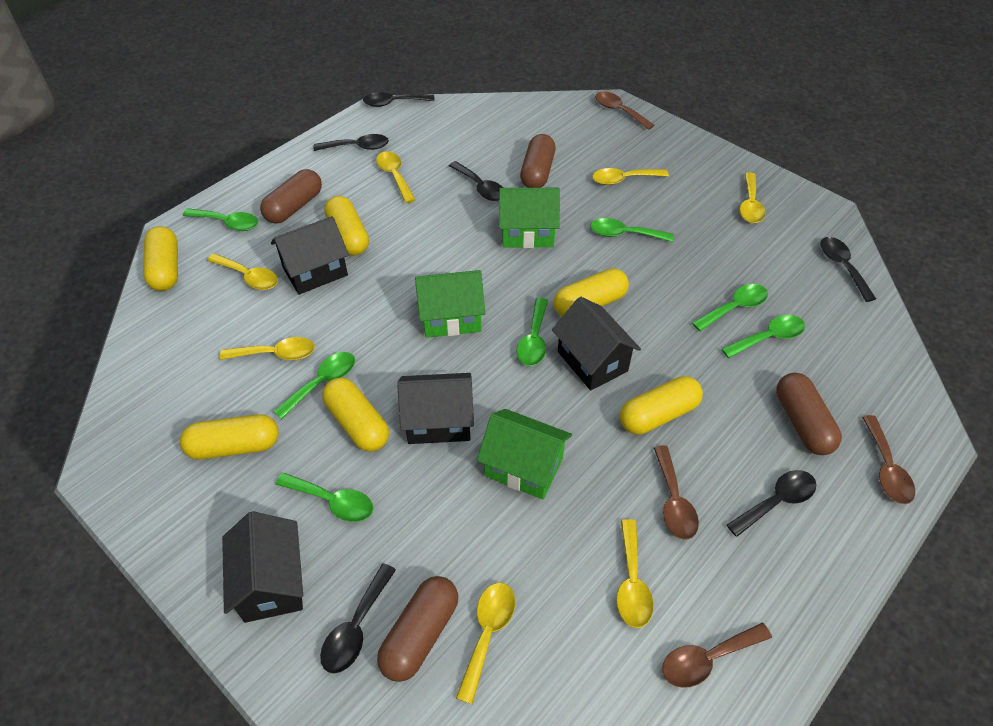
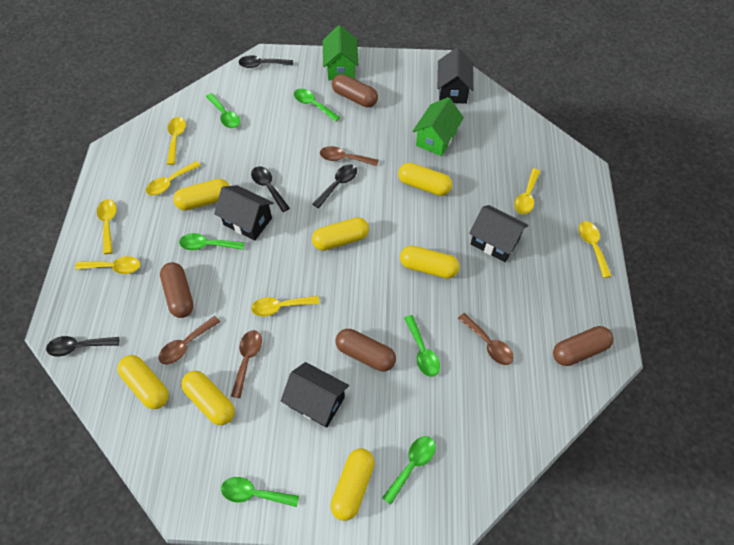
black spoon: 6 -> 4
green house: 3 -> 2
green spoon: 7 -> 6
yellow capsule: 6 -> 7

